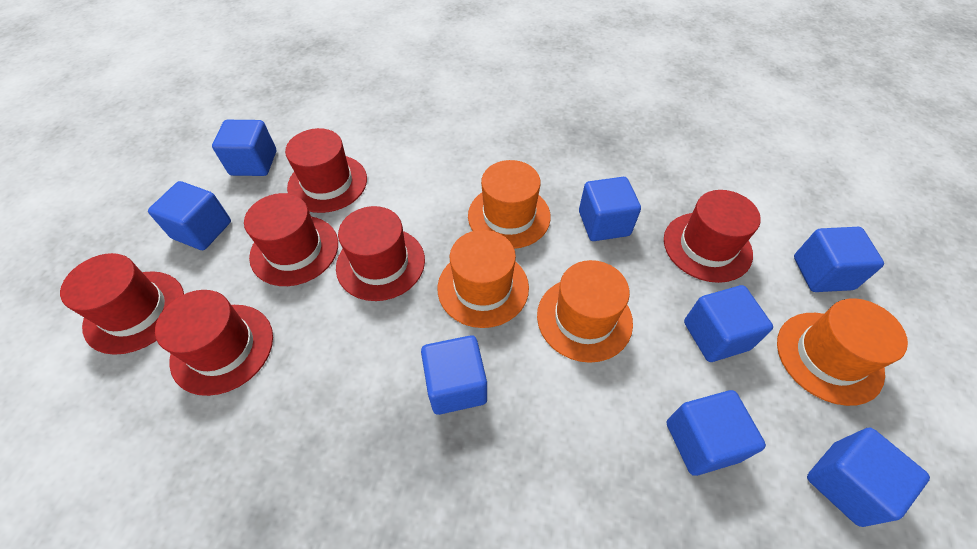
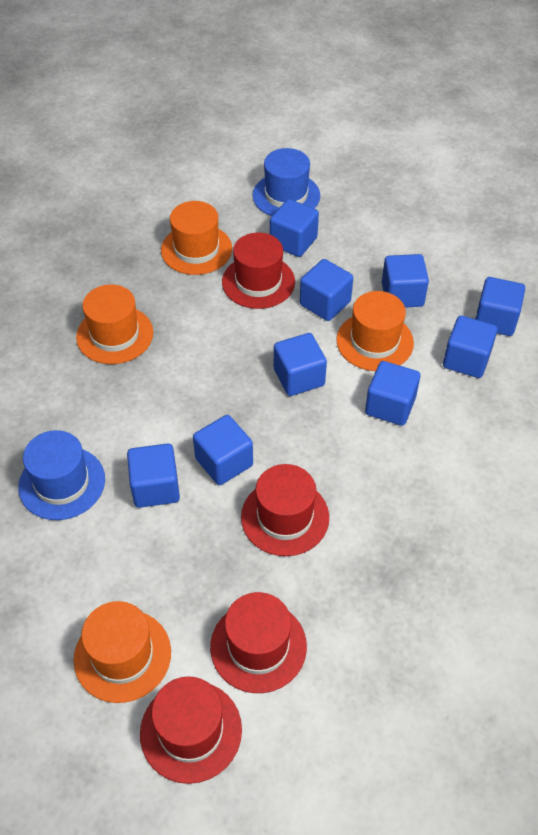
blue cube: 8 -> 9
blue hat: 0 -> 2
red hat: 6 -> 4

